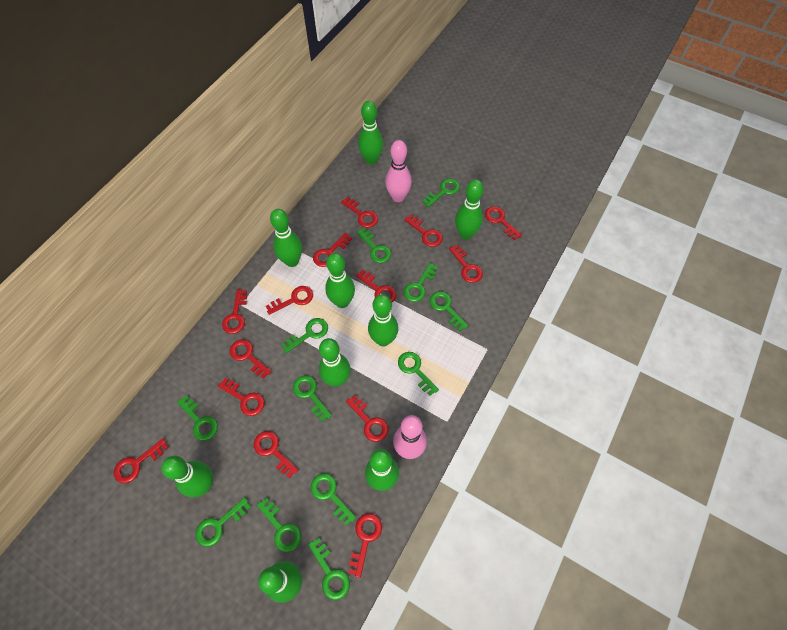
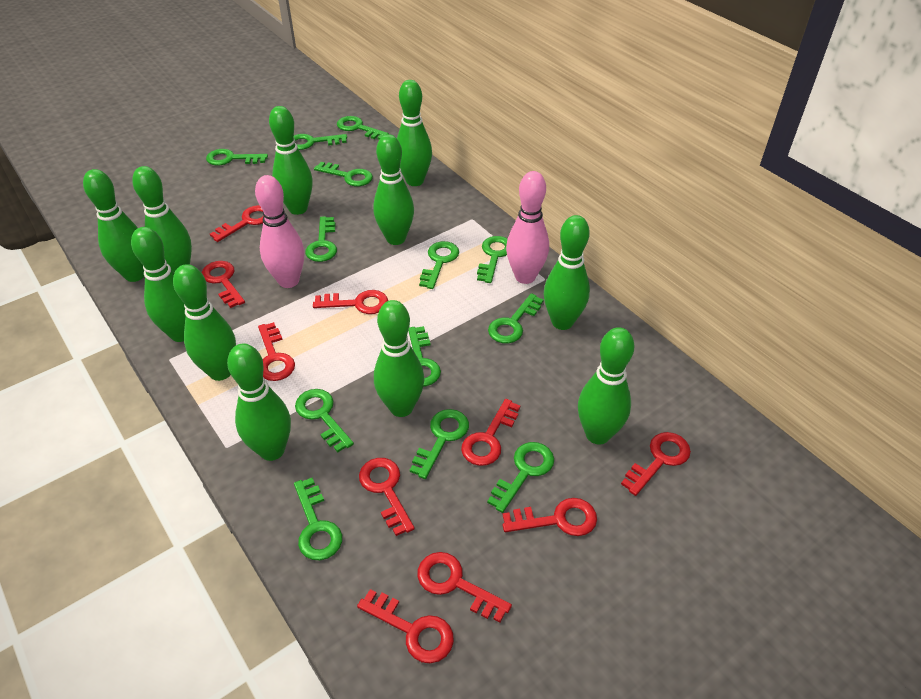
green bowling pin: 9 -> 11
green key: 12 -> 13
red key: 14 -> 10

